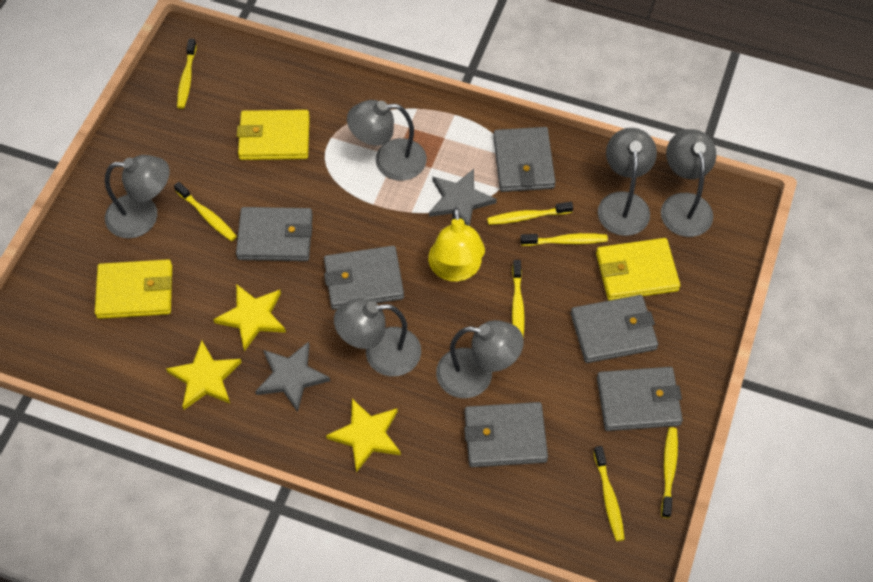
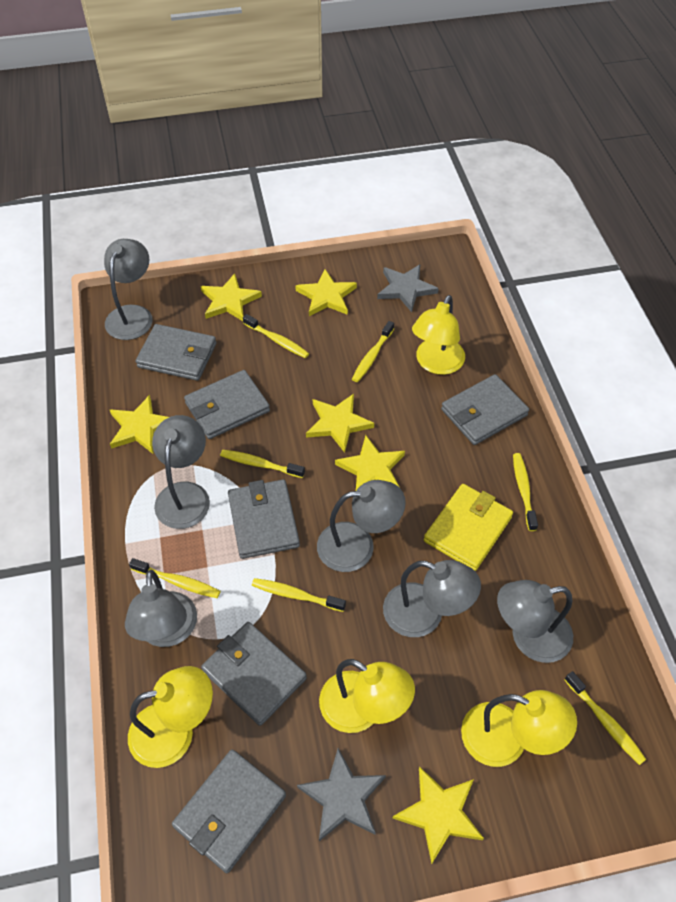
yellow lamp: 1 -> 4
yellow star: 3 -> 6
yellow wallet: 3 -> 1

